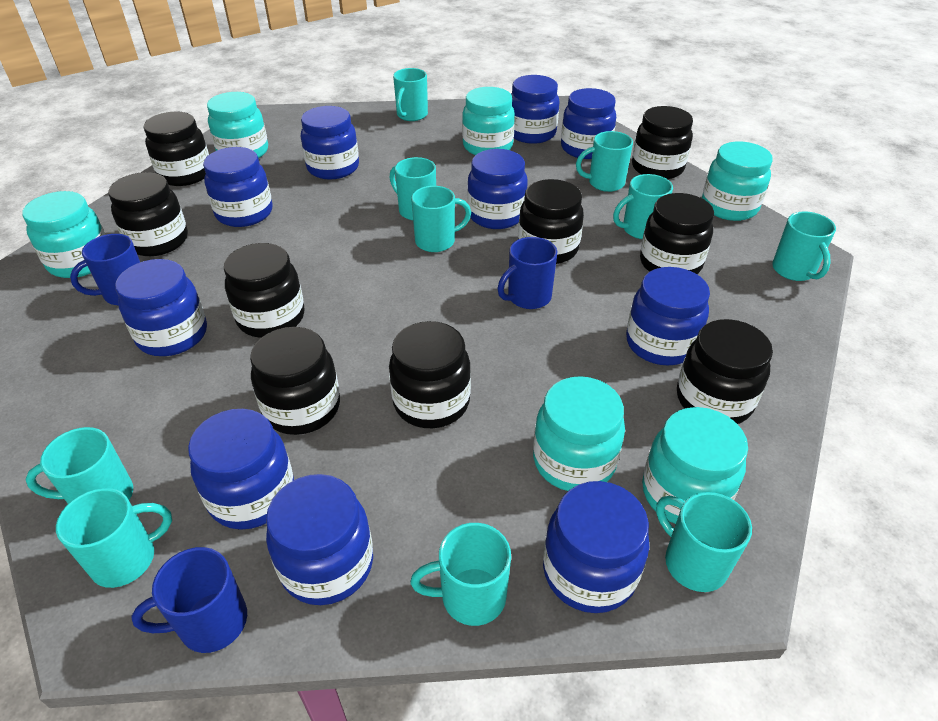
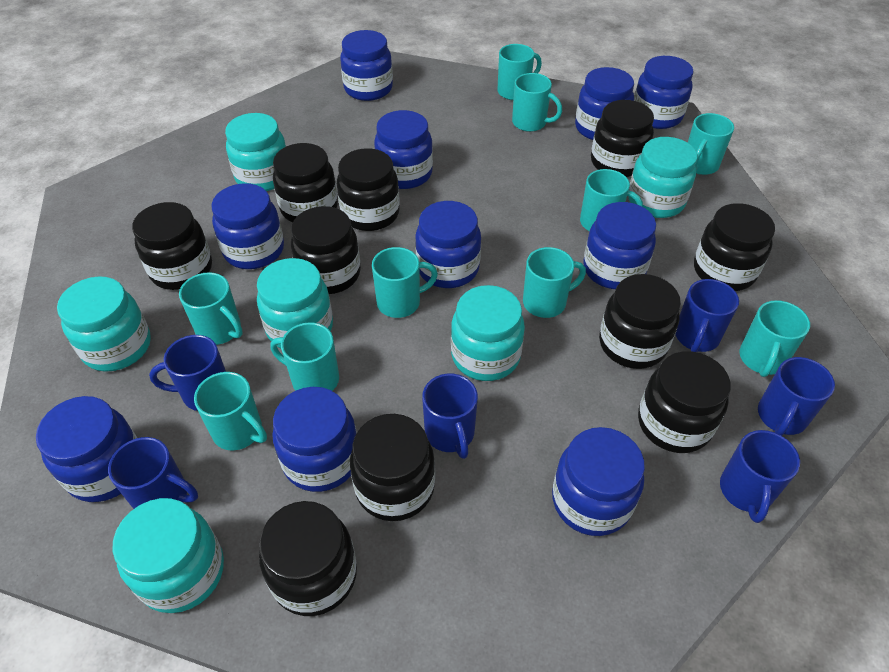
black jar: 9 -> 10
blue mug: 3 -> 6

